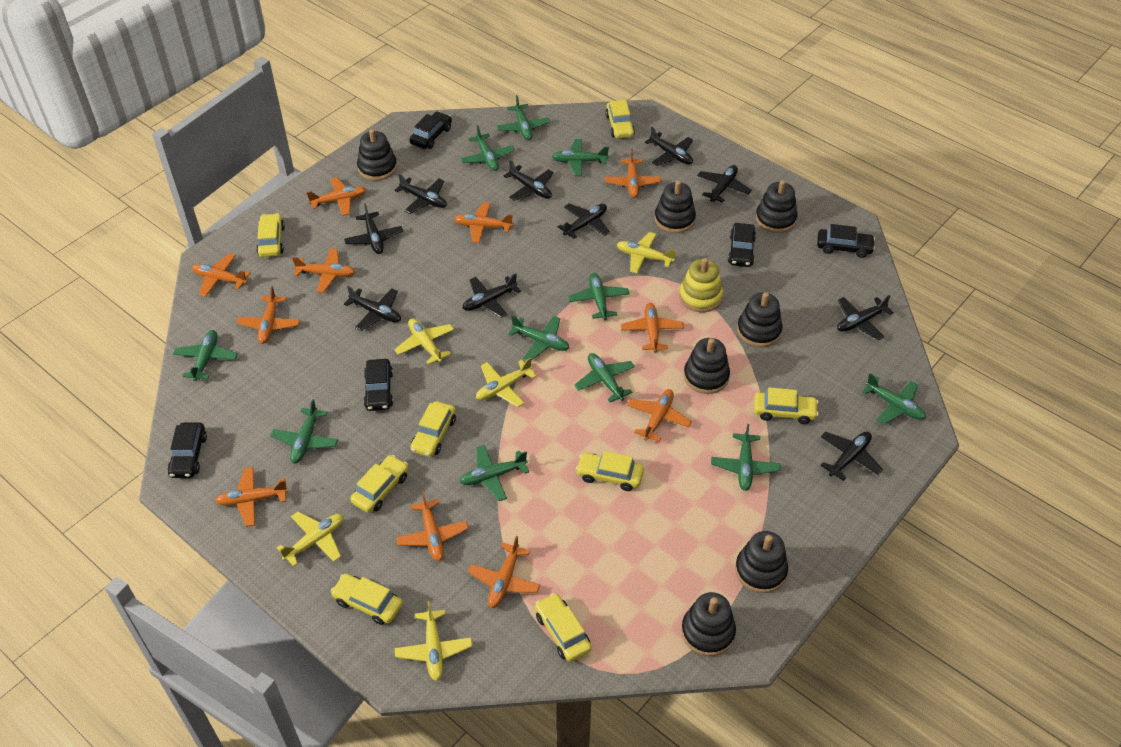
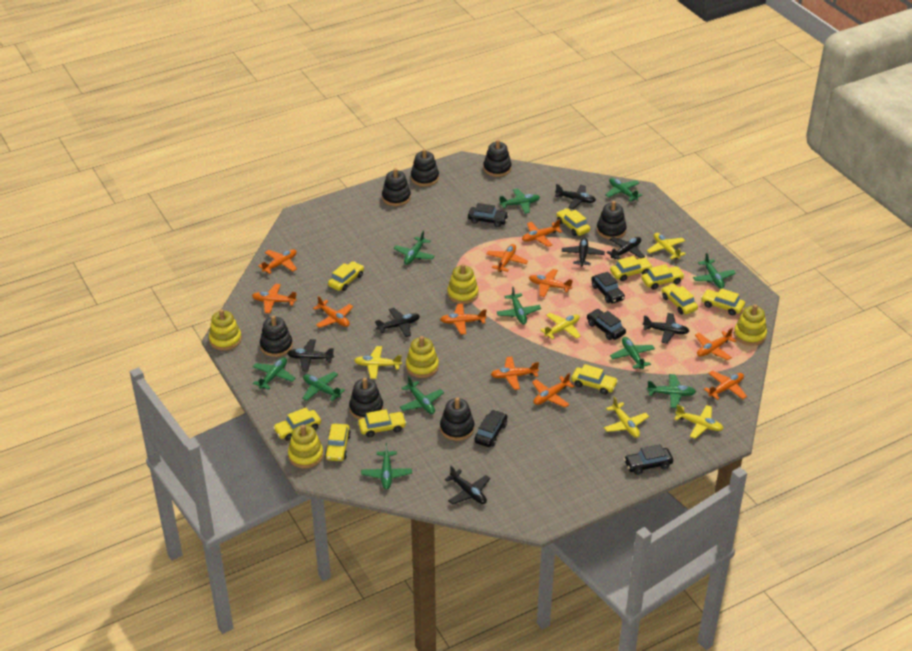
black plane: 10 -> 7
yellow car: 8 -> 10
yellow stacking toy: 1 -> 5

